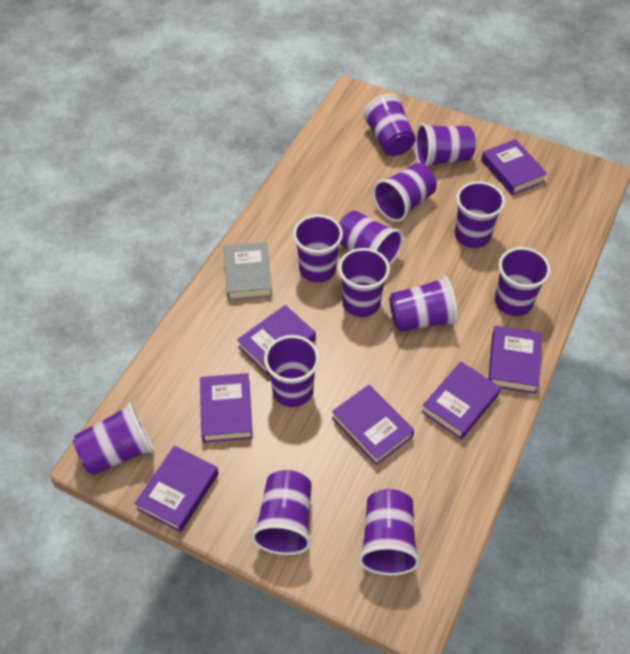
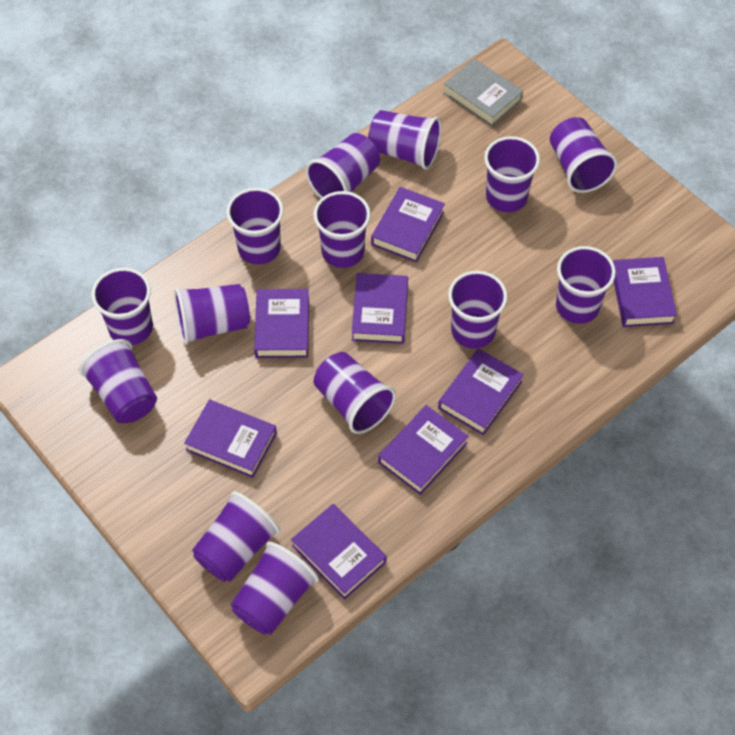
purple book: 7 -> 8
purple cup: 13 -> 14

